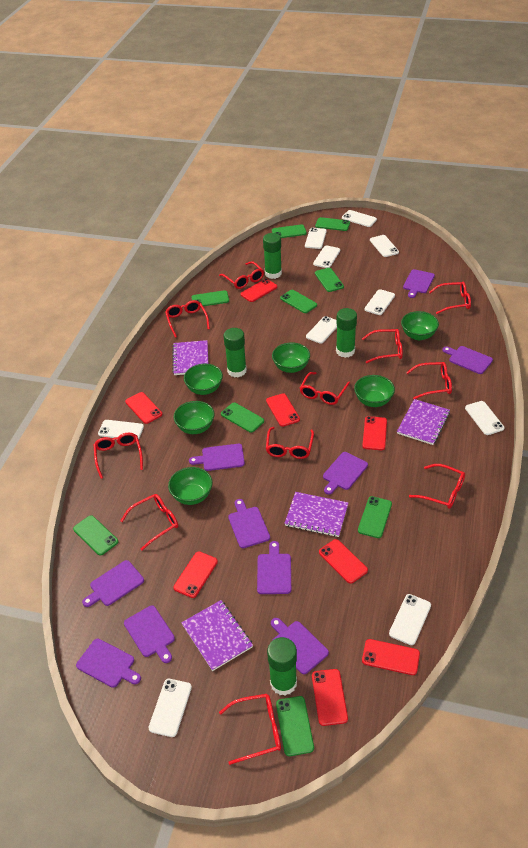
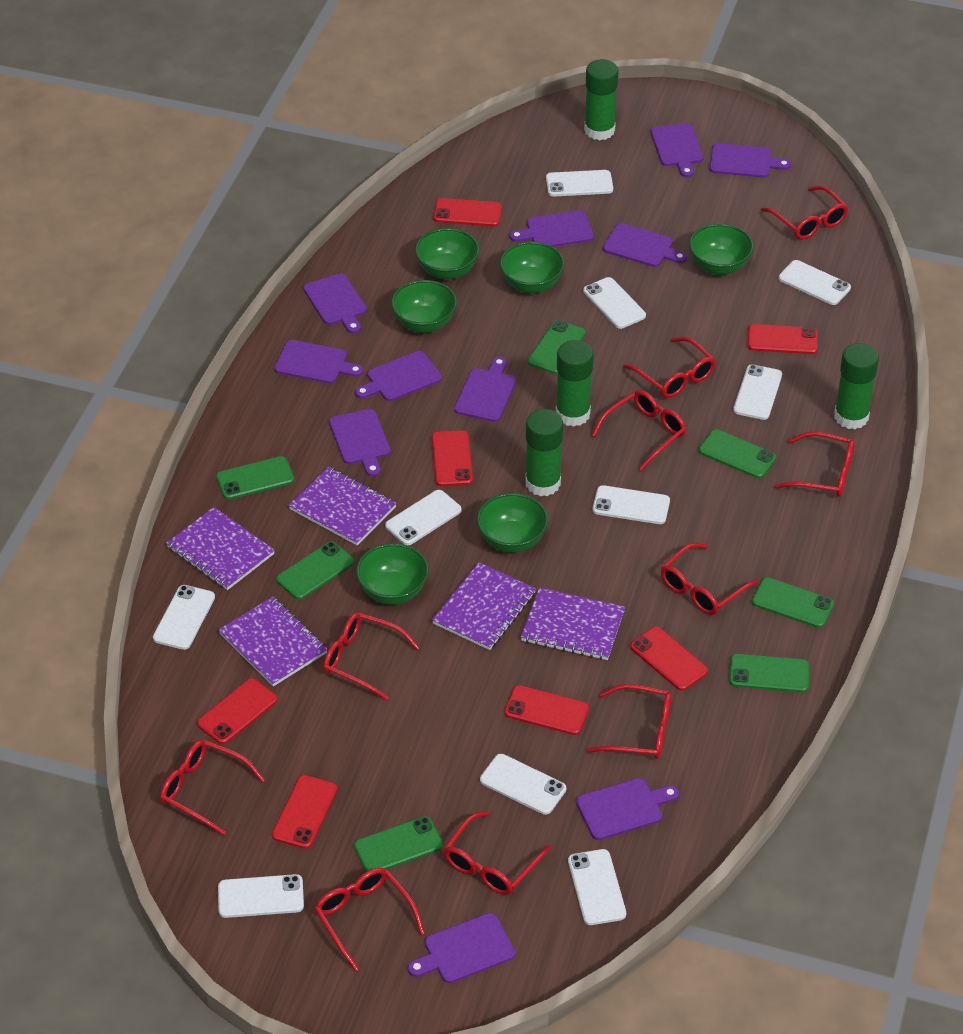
green phone: 9 -> 7
purple cutting board: 10 -> 11
purple notebook: 4 -> 5
red glasses: 11 -> 10
red phone: 8 -> 7

